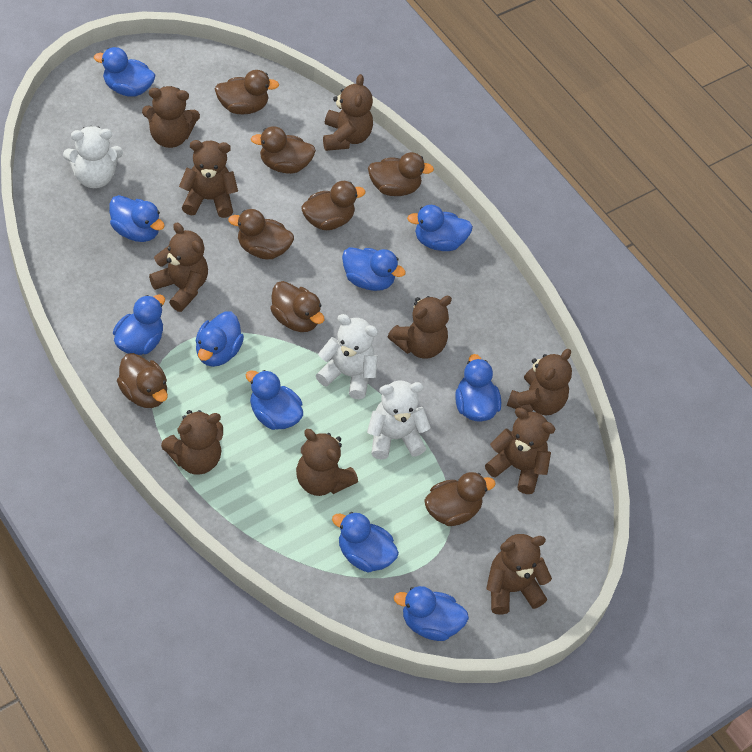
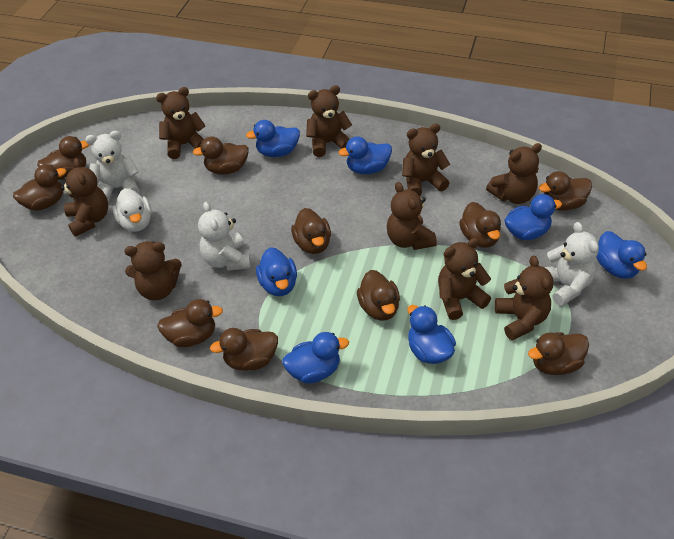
blue duck: 10 -> 7
brown duck: 8 -> 10
brown teddy bear: 10 -> 9
white duck: 0 -> 1

